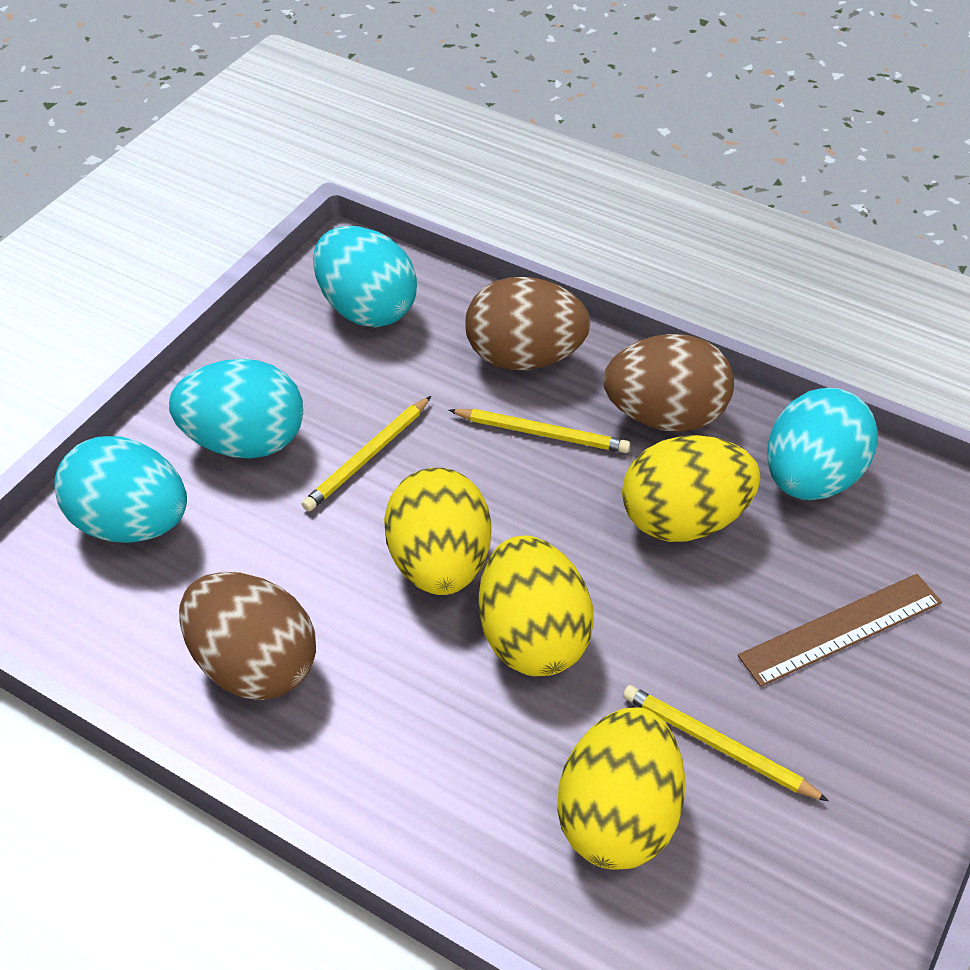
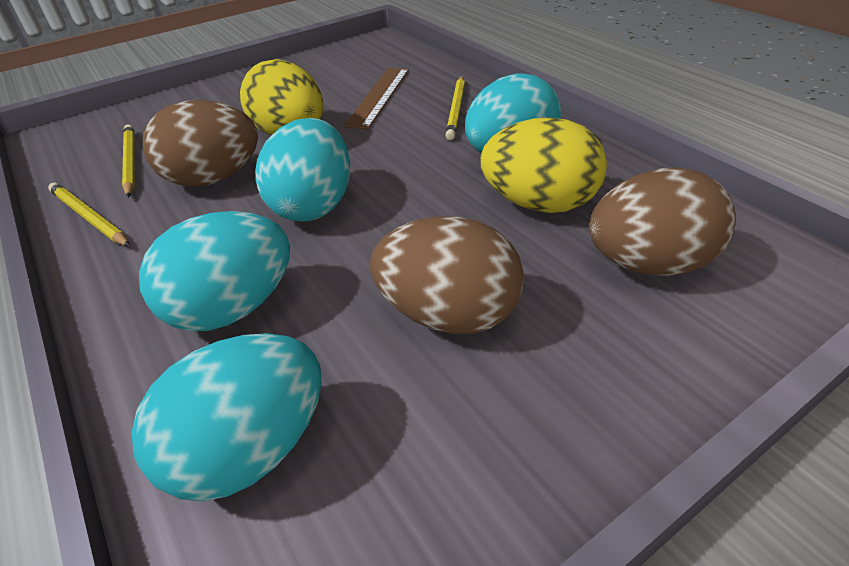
yellow egg: 4 -> 2

